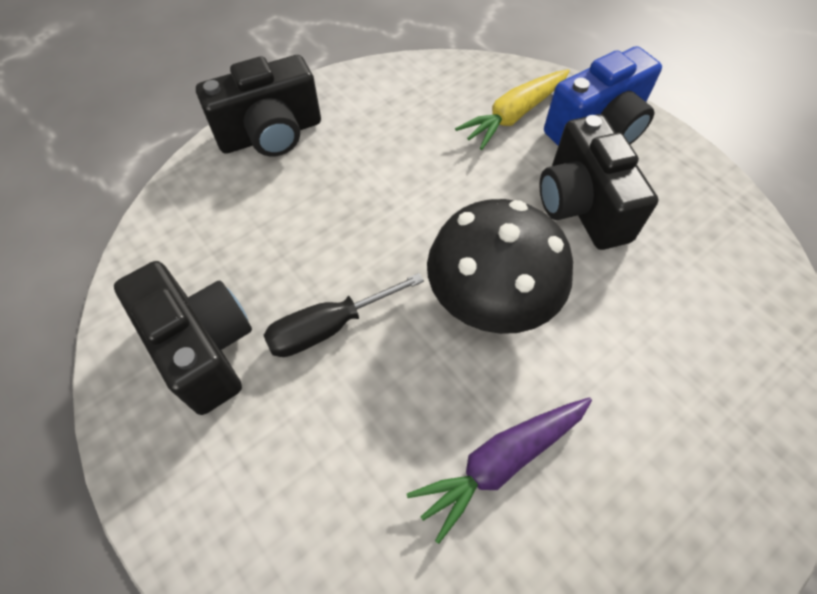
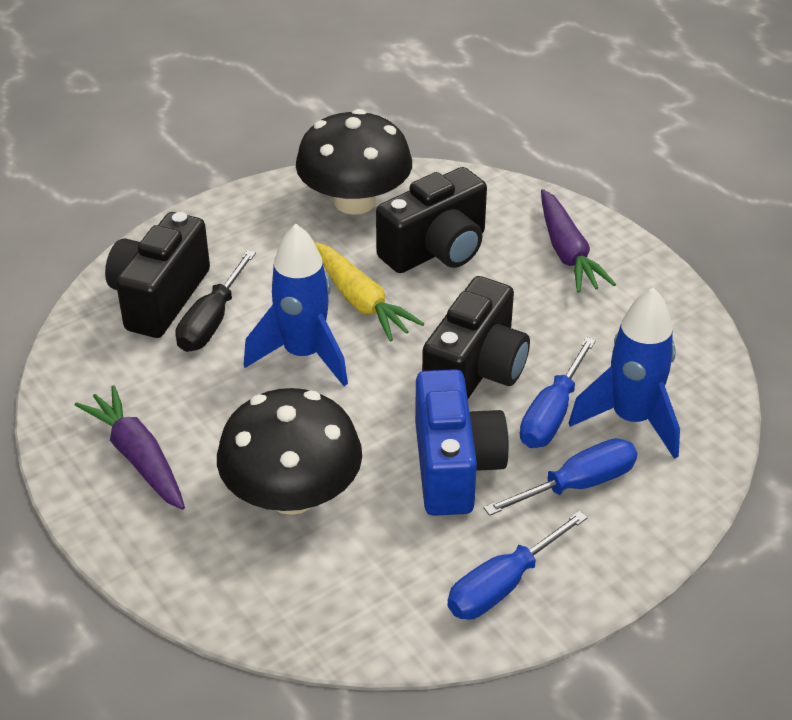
black mushroom: 1 -> 2
blue rocket: 0 -> 2
blue screwdriver: 0 -> 3
purple carrot: 1 -> 2

